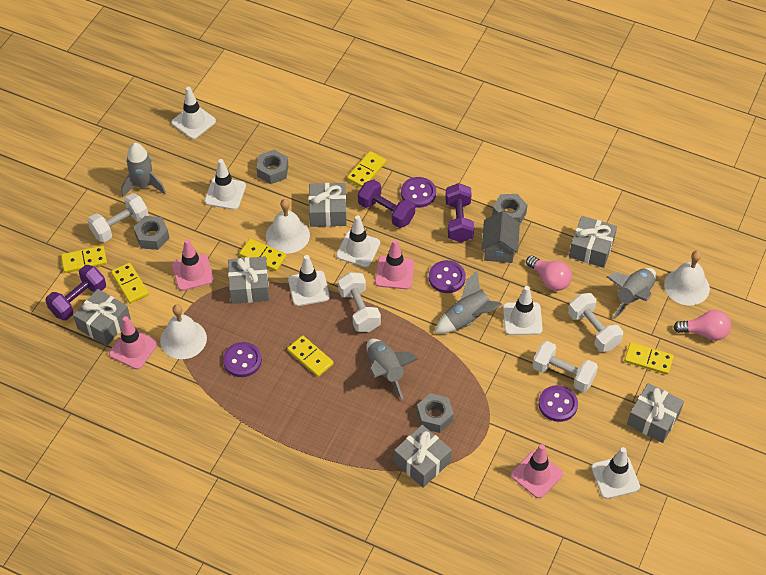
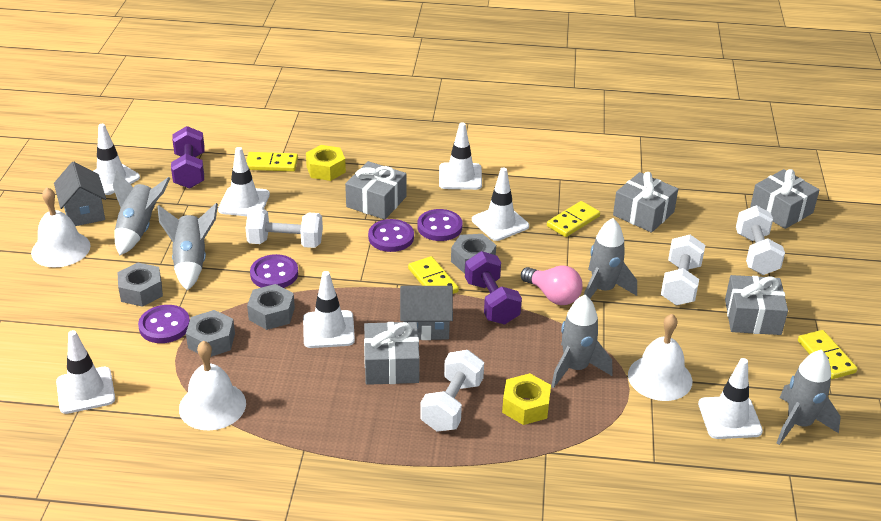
grey gift: 6 -> 5
grey house: 1 -> 2
grey rocket: 4 -> 5
pink light bulb: 2 -> 1
pink traffic cone: 4 -> 0
purple dumbbell: 3 -> 2
white traffic cone: 6 -> 7
yellow domino: 6 -> 4
yellow nut: 0 -> 2

